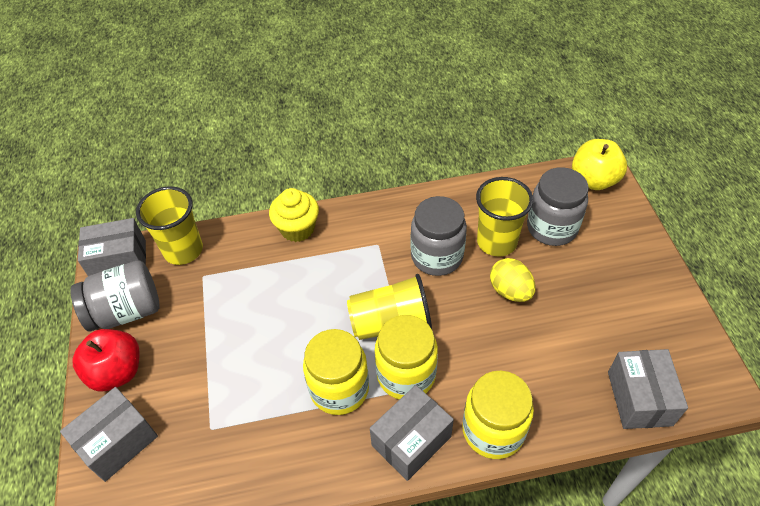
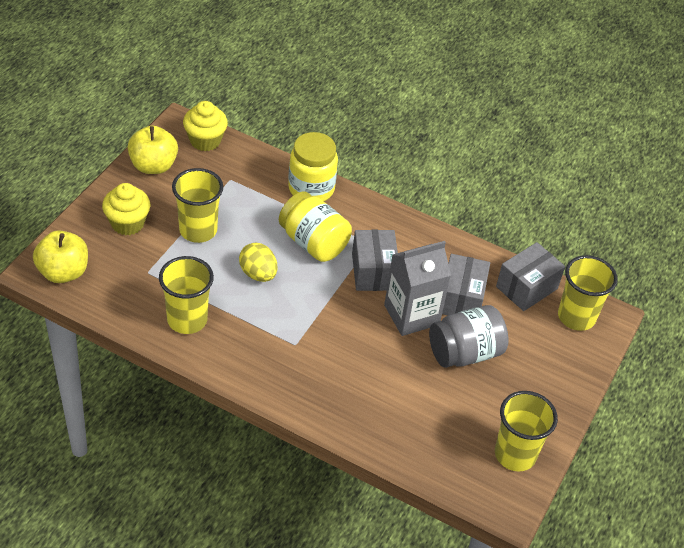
grey box: 4 -> 3
grey carton: 0 -> 1
grey jar: 3 -> 1
red apple: 1 -> 0
yellow apple: 1 -> 2
yellow cup: 3 -> 4
yellow cupcake: 1 -> 2
yellow jar: 3 -> 2

